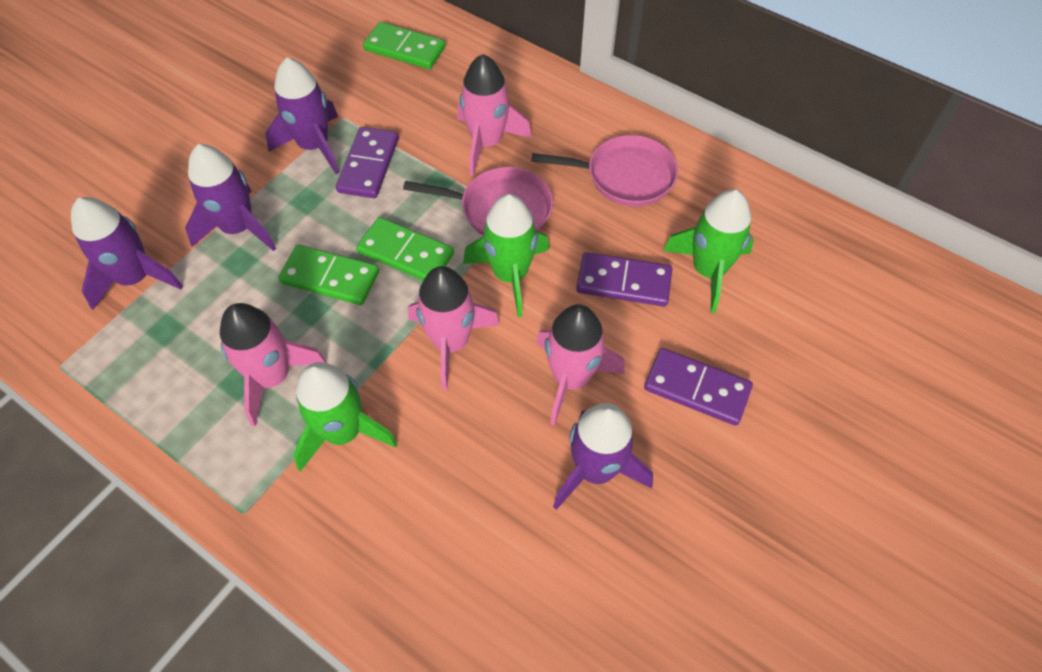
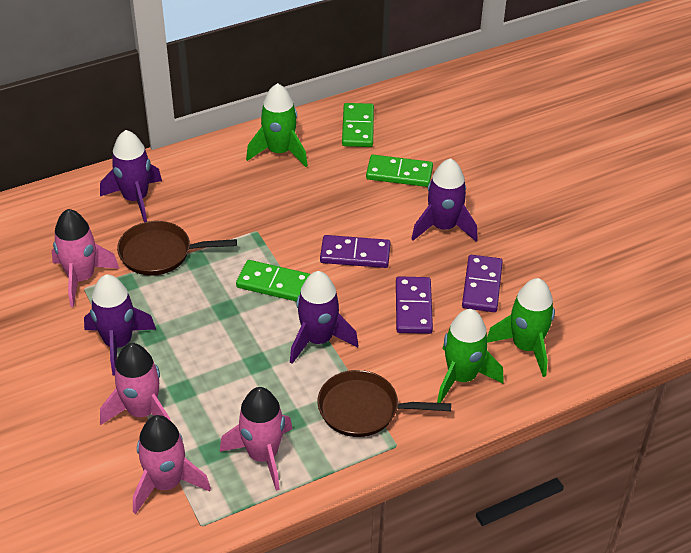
brown pan: 0 -> 2
pink pan: 2 -> 0

